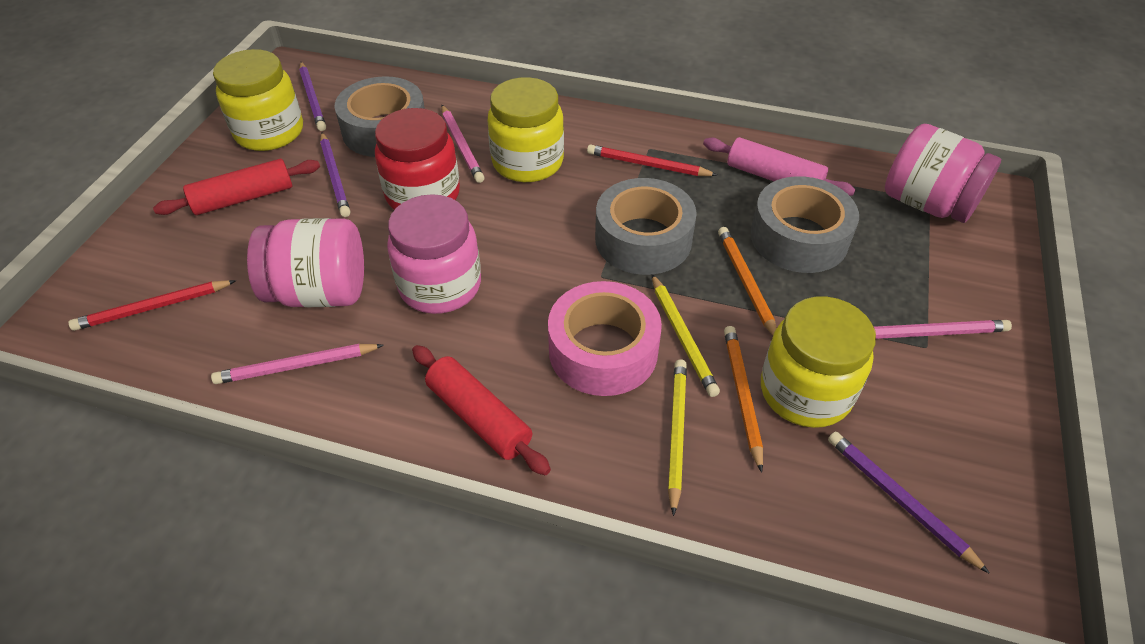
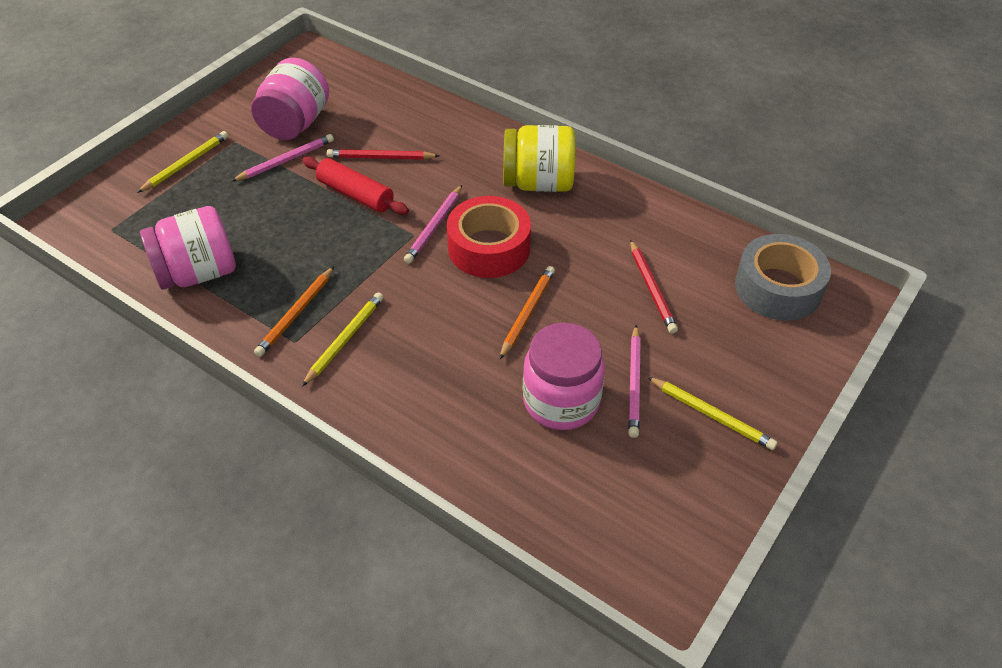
grey tape: 3 -> 1
pink rolling pin: 1 -> 0
pink tape: 1 -> 0
purple pencil: 3 -> 0
red jar: 1 -> 0
red rolling pin: 2 -> 1
red tape: 0 -> 1
yellow jar: 3 -> 1
yellow pencil: 2 -> 3

